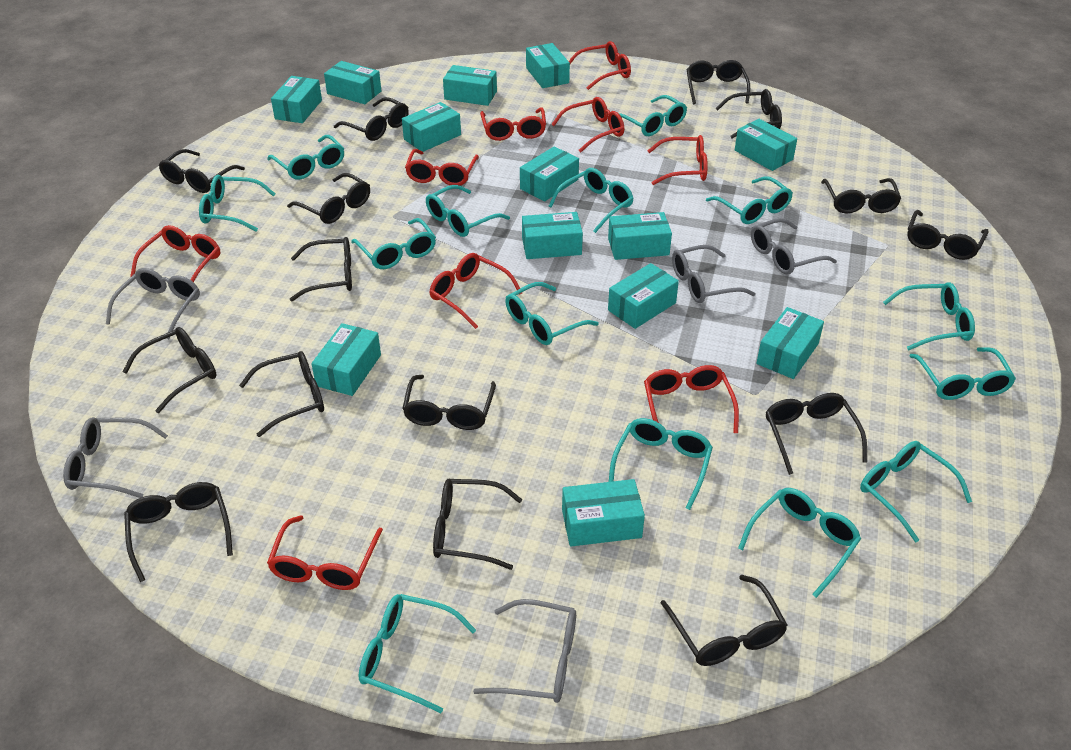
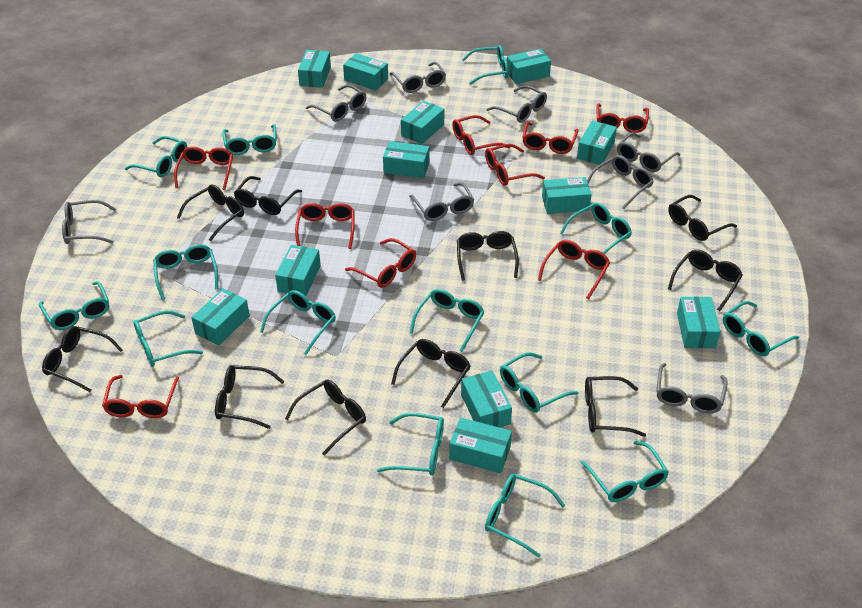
black glasses: 15 -> 10
grey glasses: 5 -> 8
turquoise box: 13 -> 12

